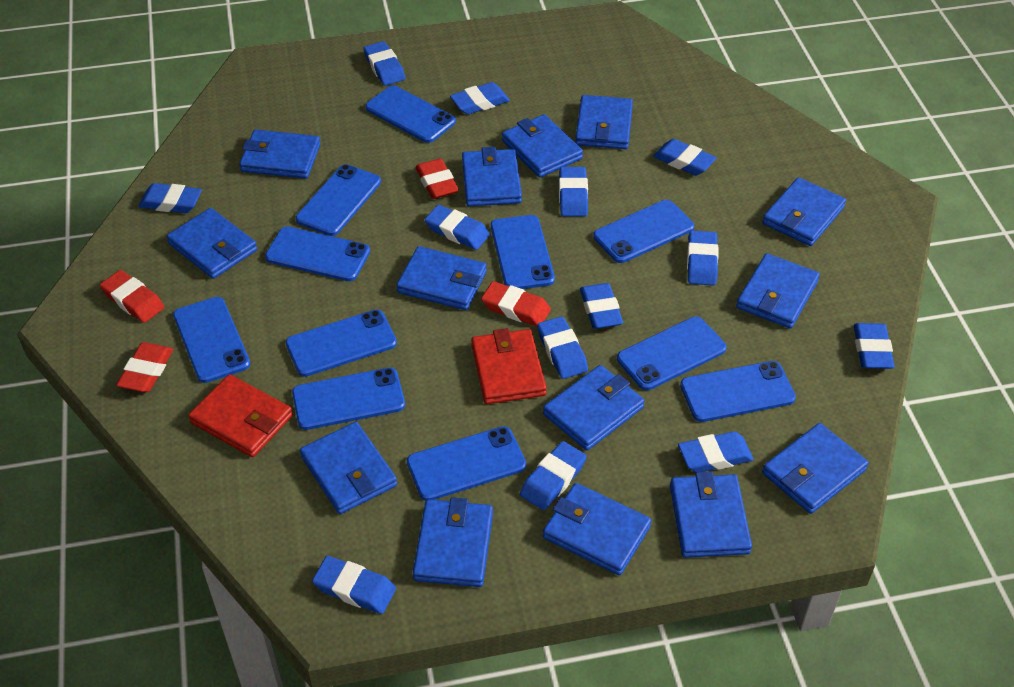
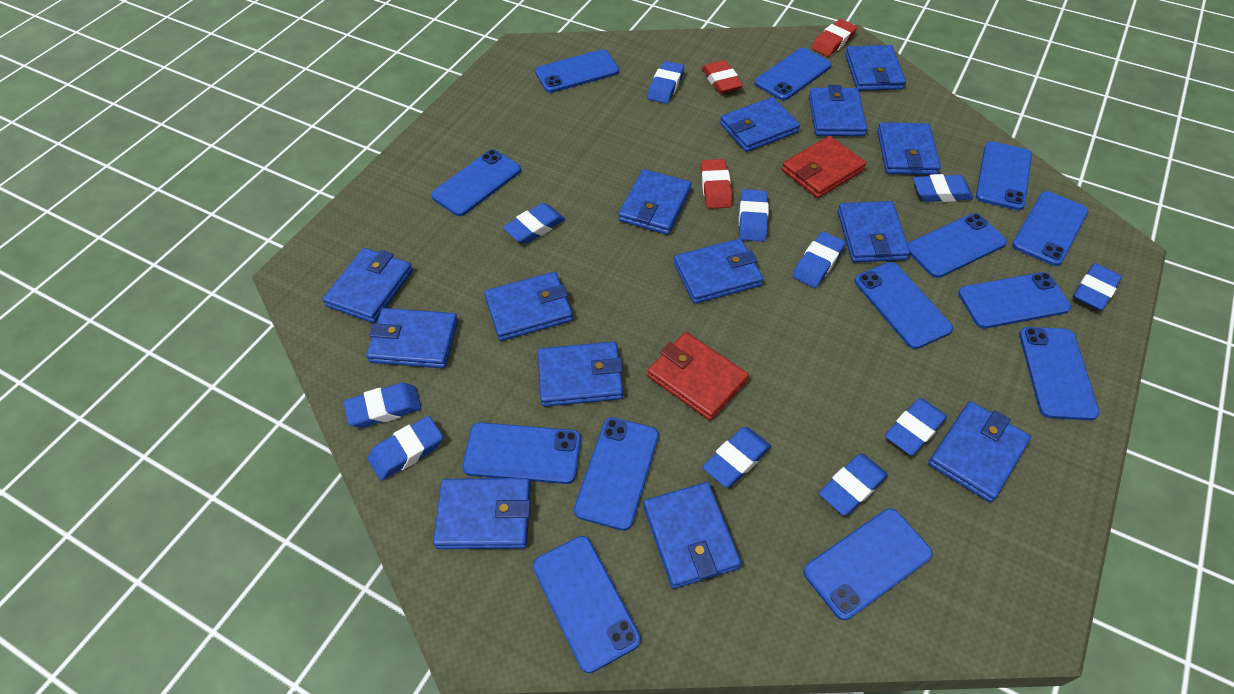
blue eraser: 13 -> 11
blue phone: 11 -> 13
red eraser: 4 -> 3

